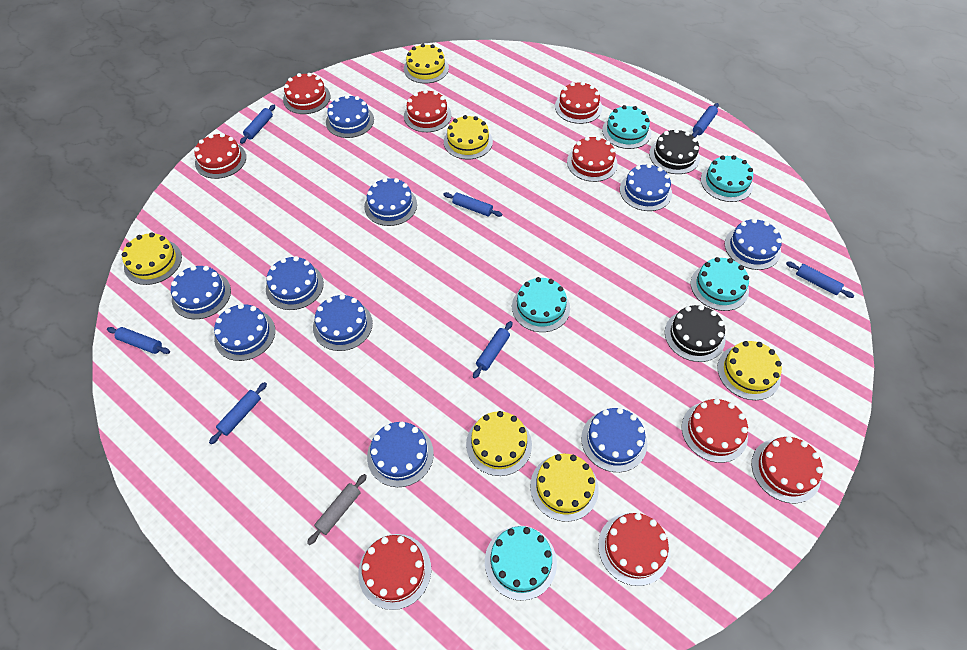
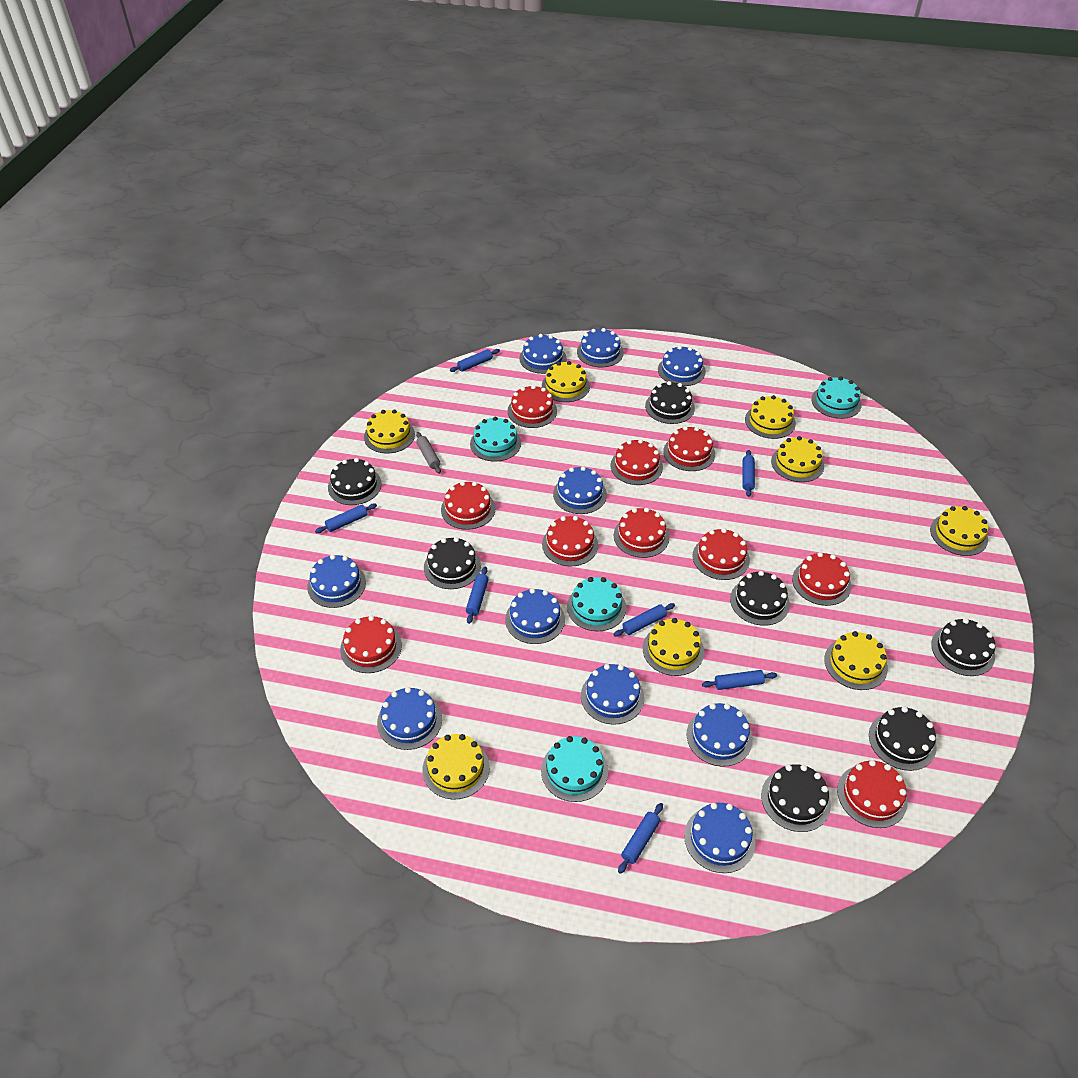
black cake: 2 -> 7
red cake: 9 -> 10
turquoise cake: 5 -> 4
yellow cake: 6 -> 8

